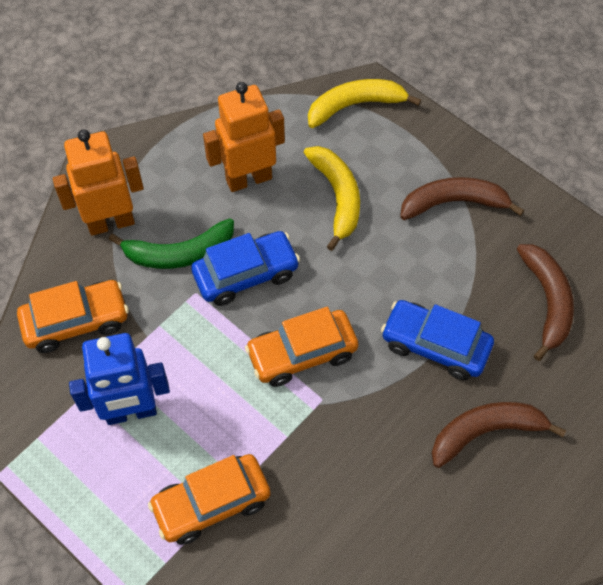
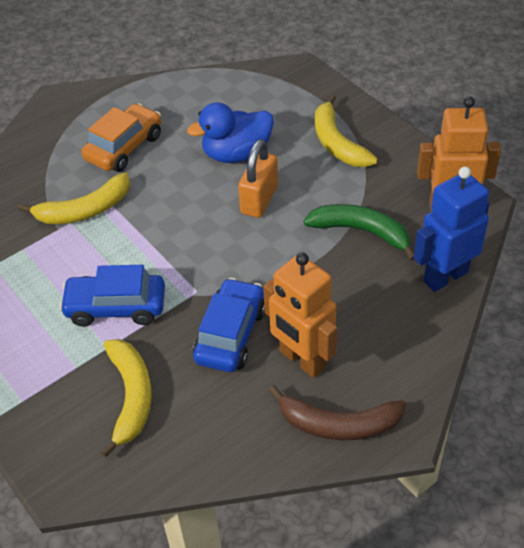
blue duck: 0 -> 1
brown banana: 3 -> 1
orange car: 3 -> 1
orange padlock: 0 -> 1
yellow banana: 2 -> 3

